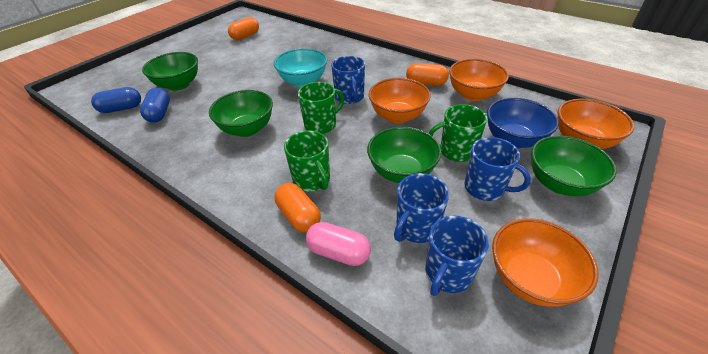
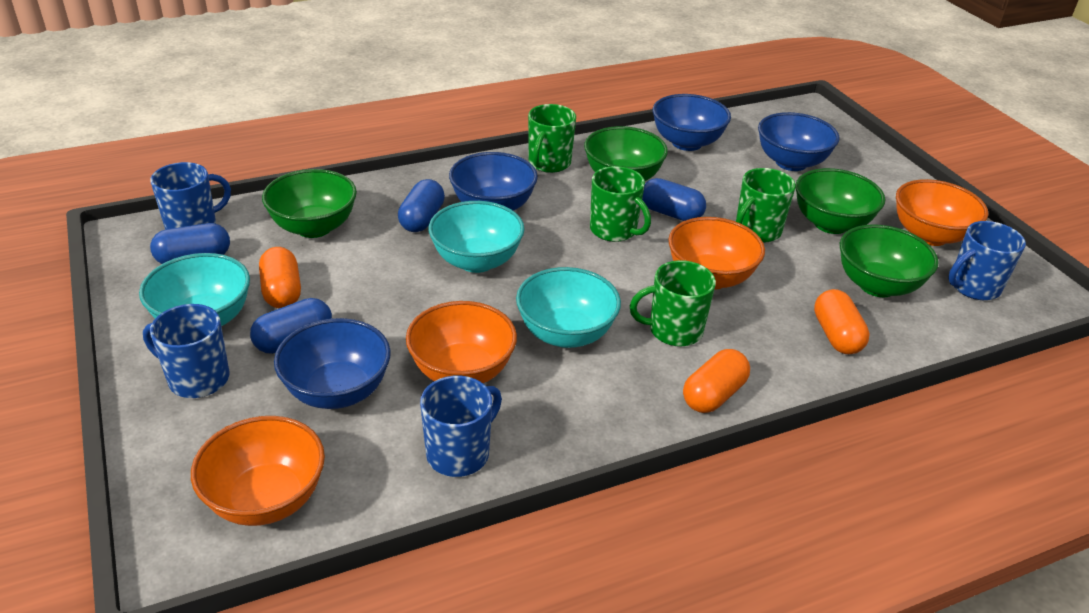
blue bowl: 1 -> 4
blue capsule: 2 -> 4
green mug: 3 -> 4
pink capsule: 1 -> 0
turquoise bowl: 1 -> 3

